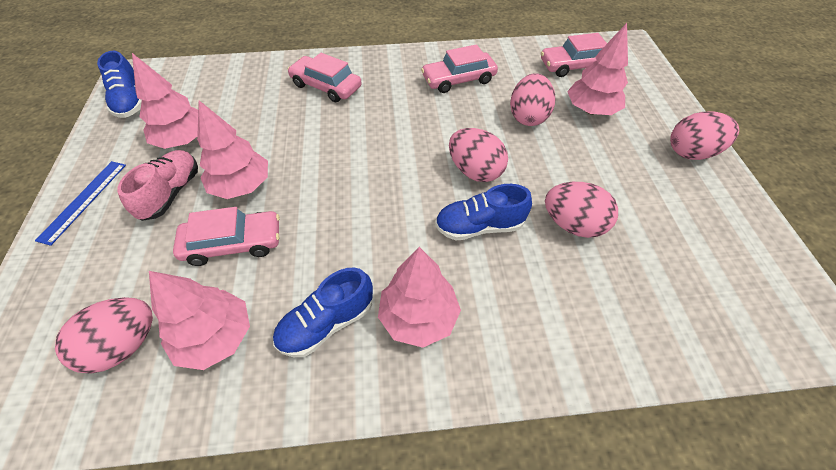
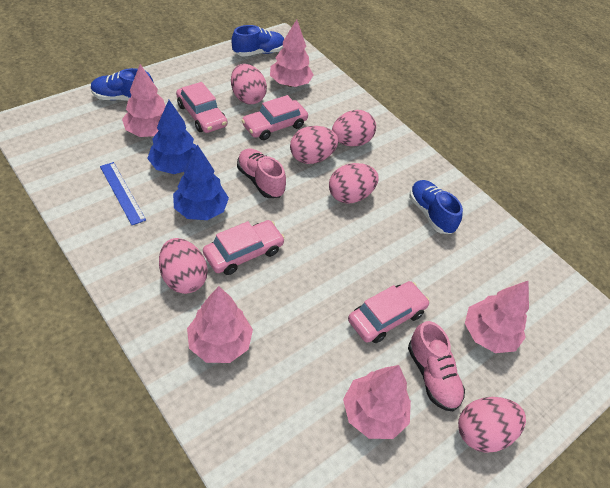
blue tree: 0 -> 2
pink egg: 5 -> 6
pink shoe: 1 -> 2

